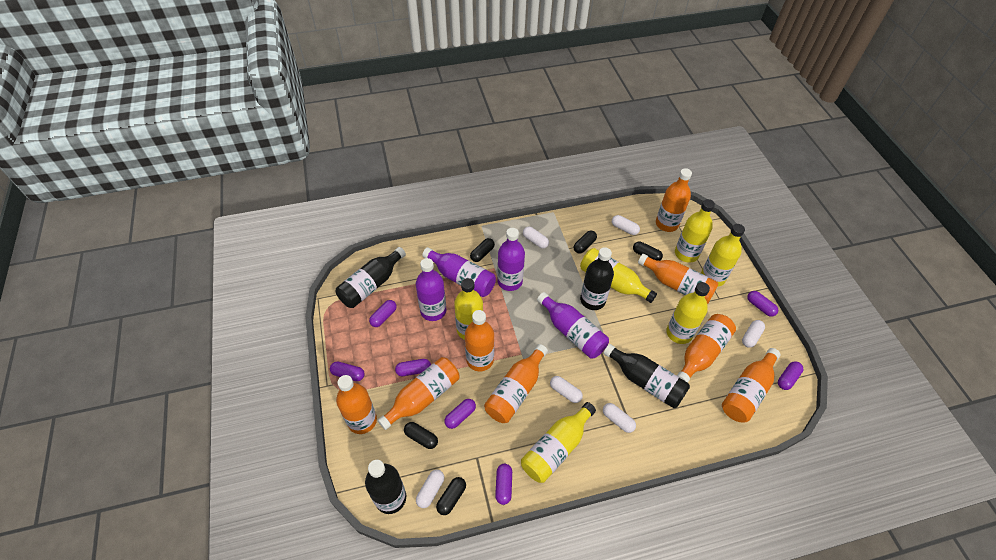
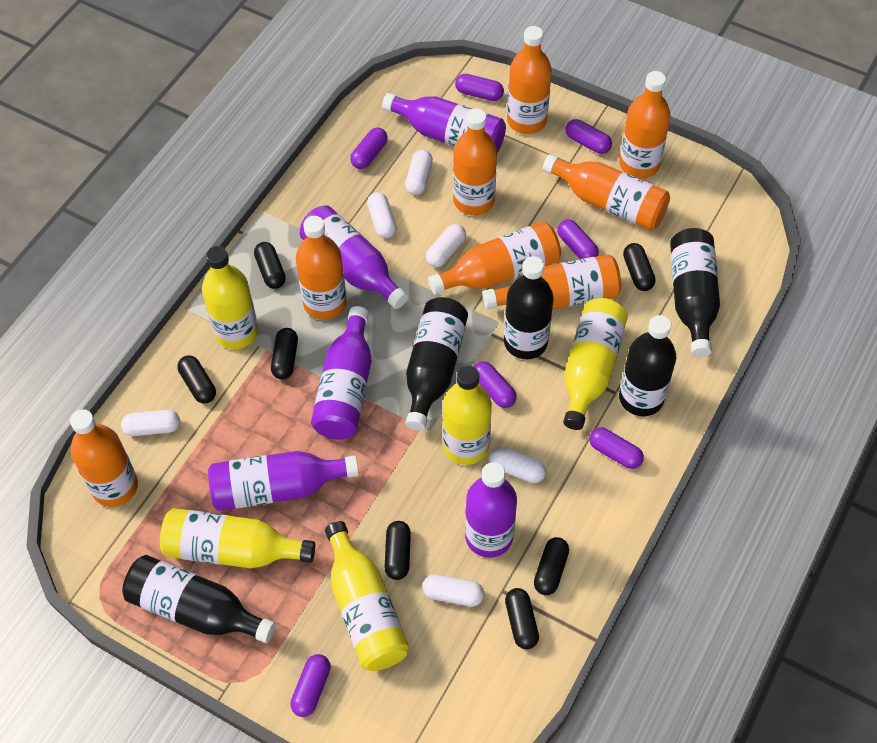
black bottle: 4 -> 5
black capsule: 5 -> 7
purple bottle: 4 -> 5
yellow bottle: 6 -> 5

